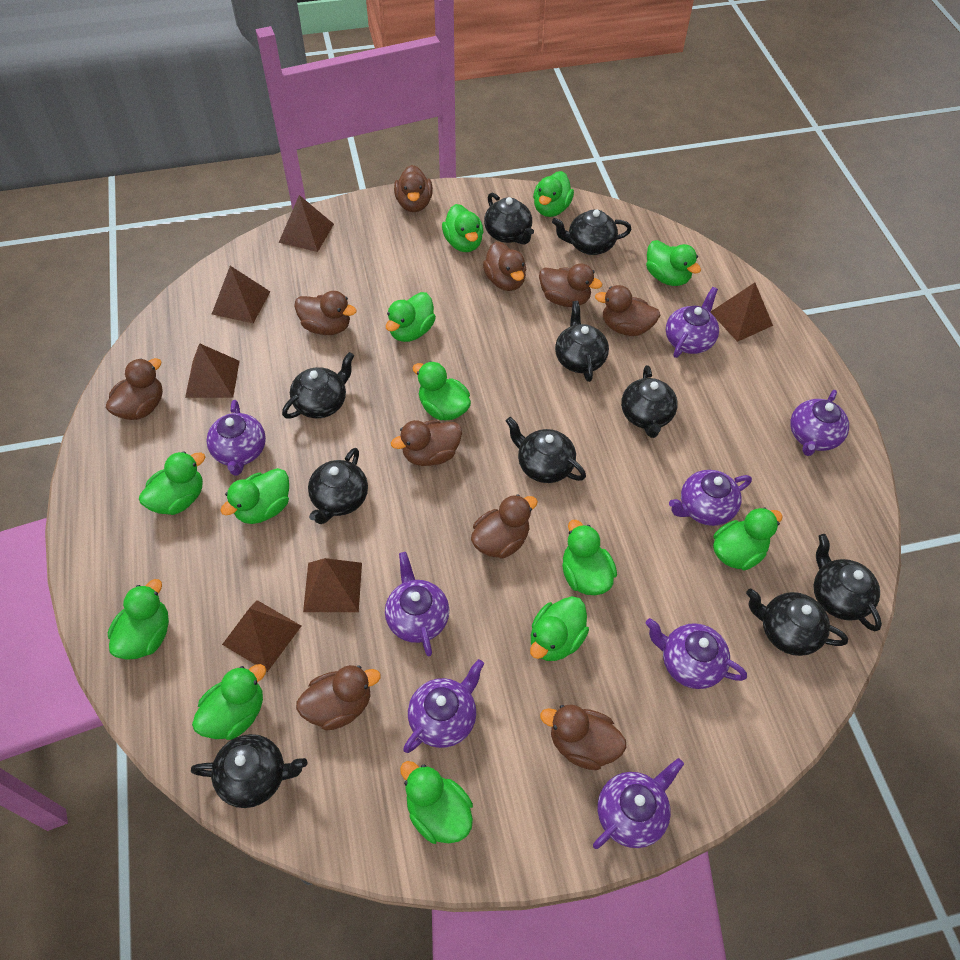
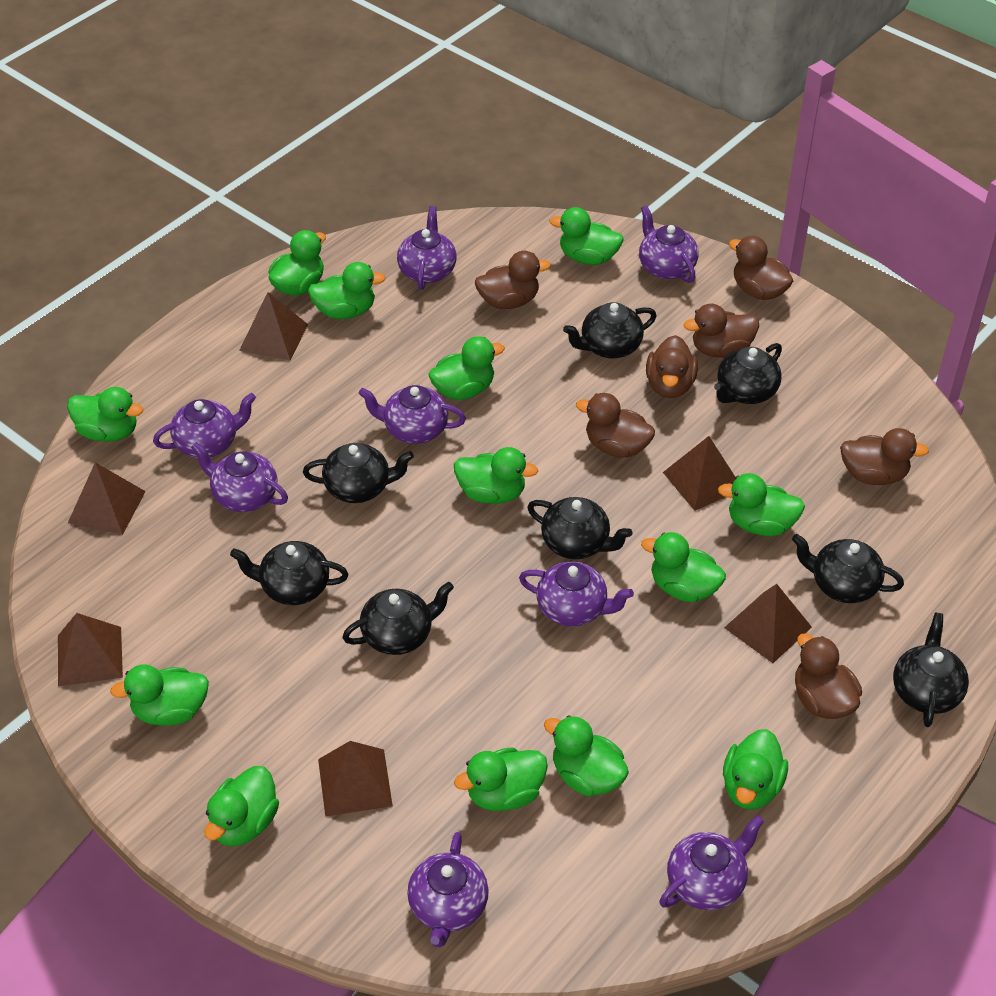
black teapot: 10 -> 8
brown duck: 10 -> 7

